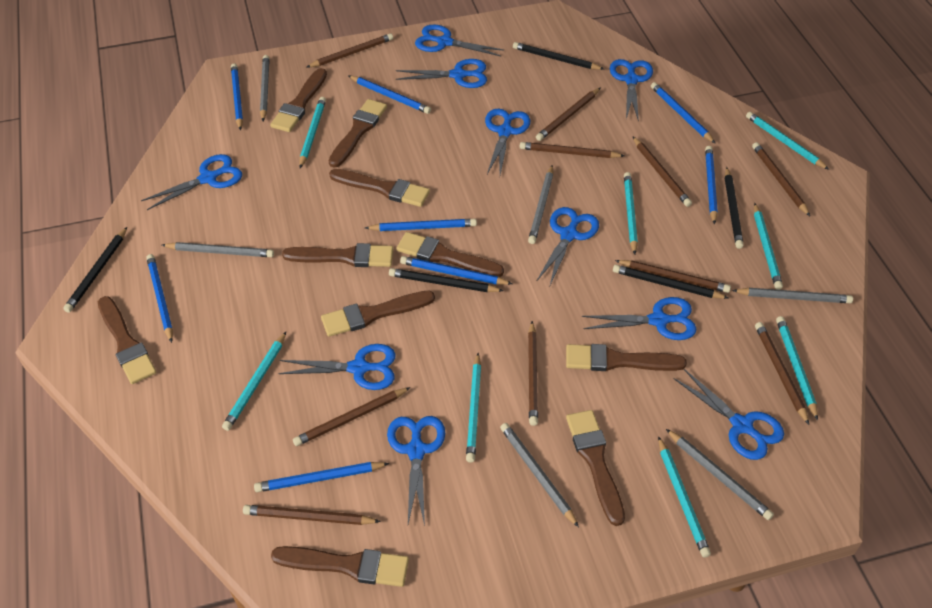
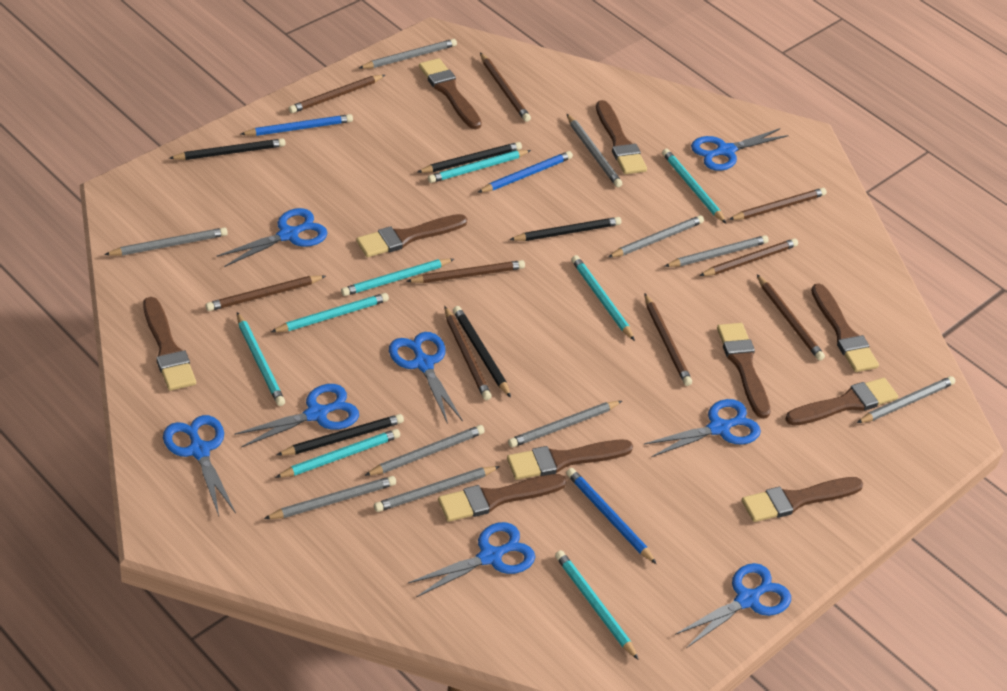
blue pencil: 8 -> 3
blue scissors: 10 -> 8
brown pencil: 10 -> 9
grey pencil: 6 -> 10

